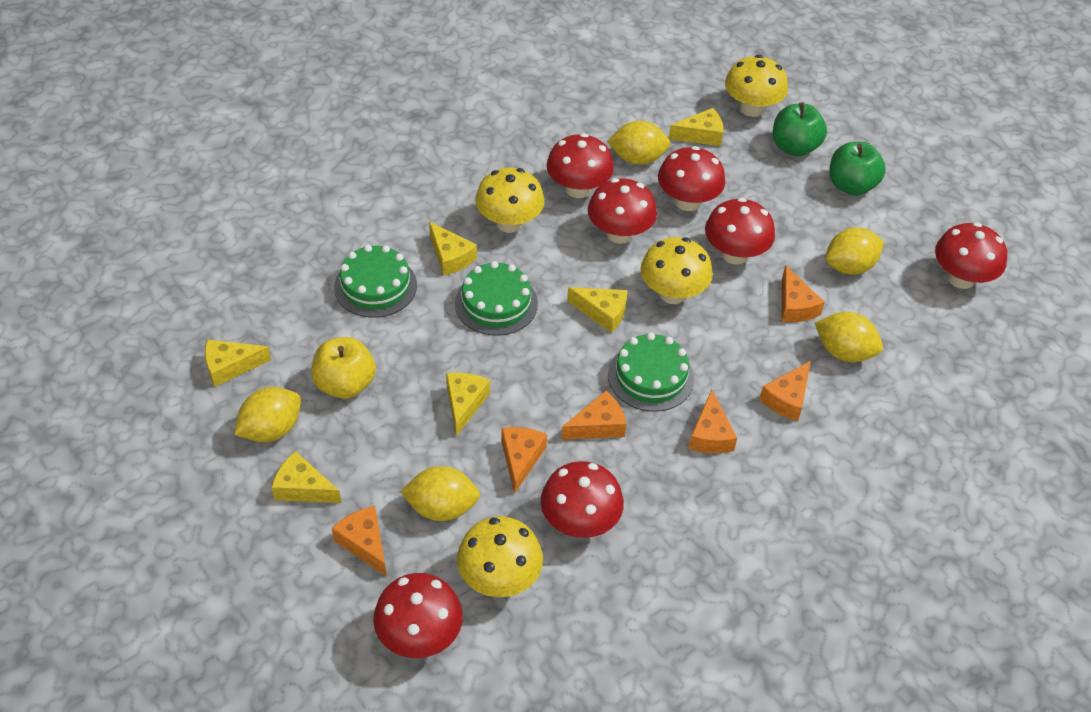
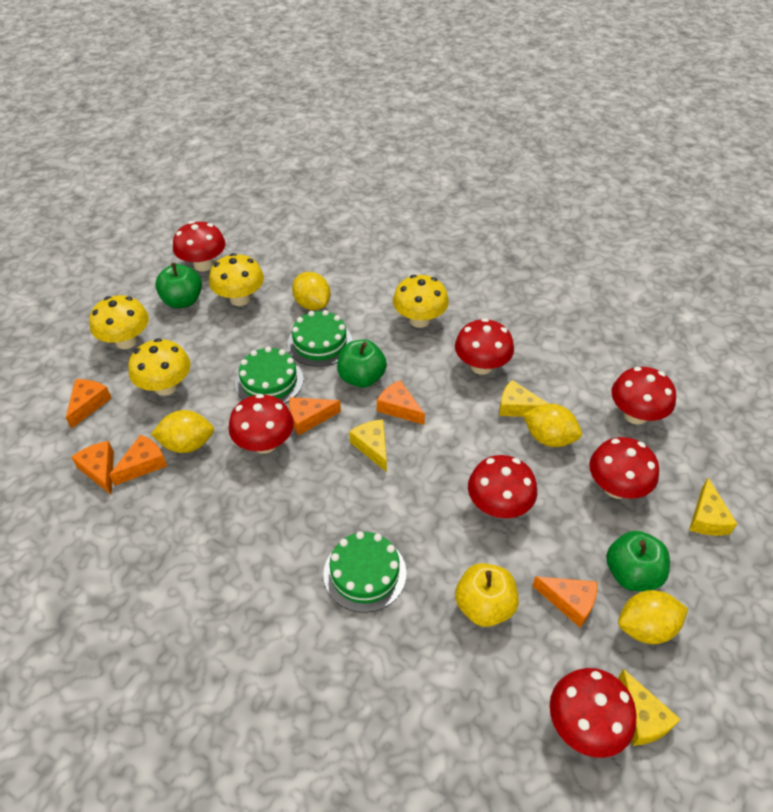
green apple: 2 -> 3
yellow cheese: 6 -> 4
yellow lemon: 5 -> 4

